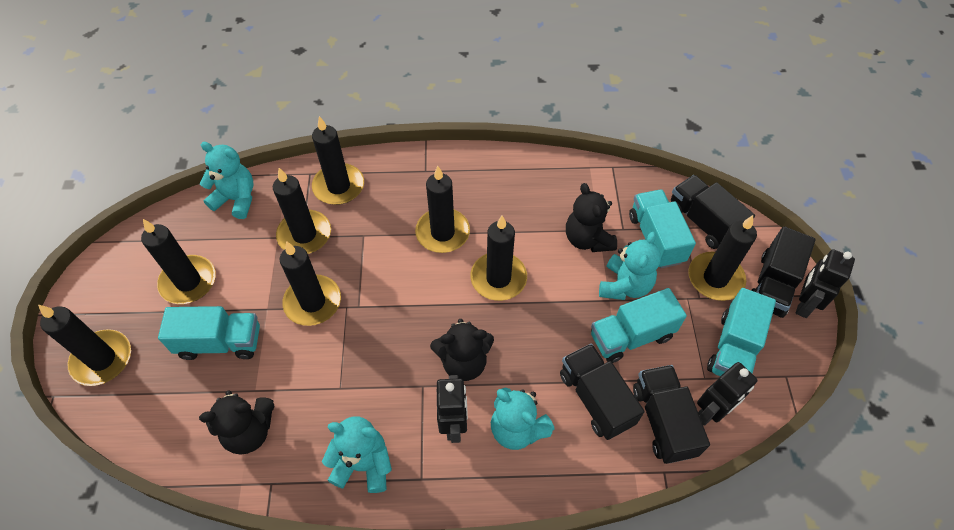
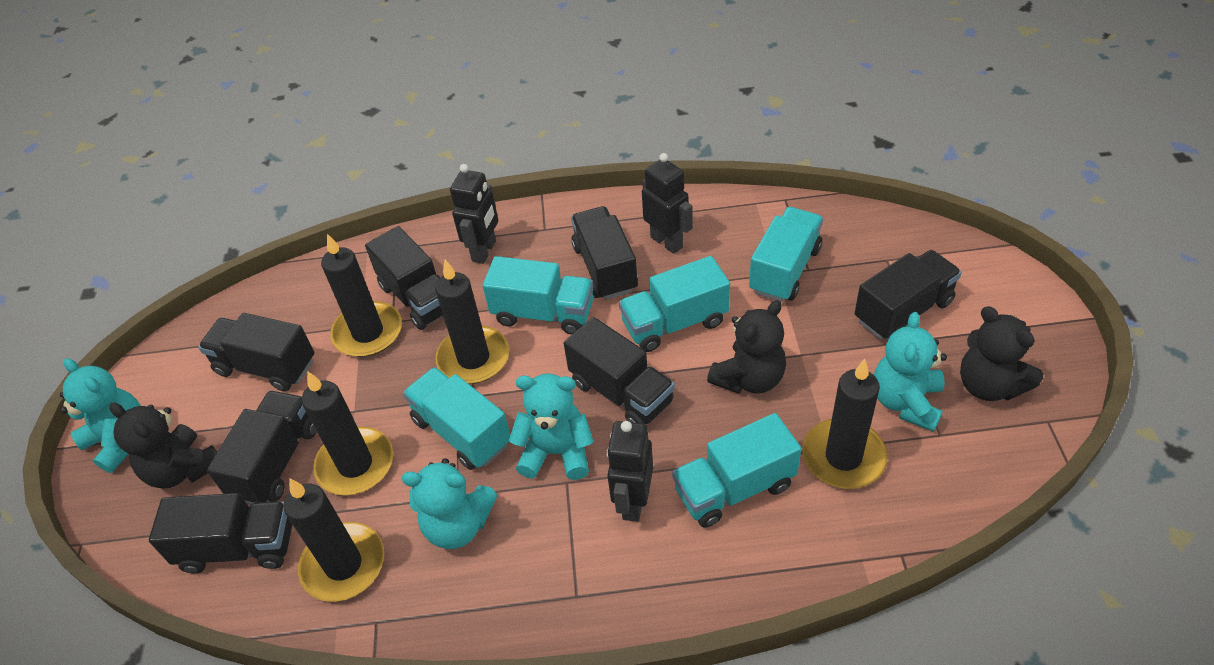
black candle: 8 -> 5
black truck: 4 -> 7
turquoise truck: 4 -> 5

